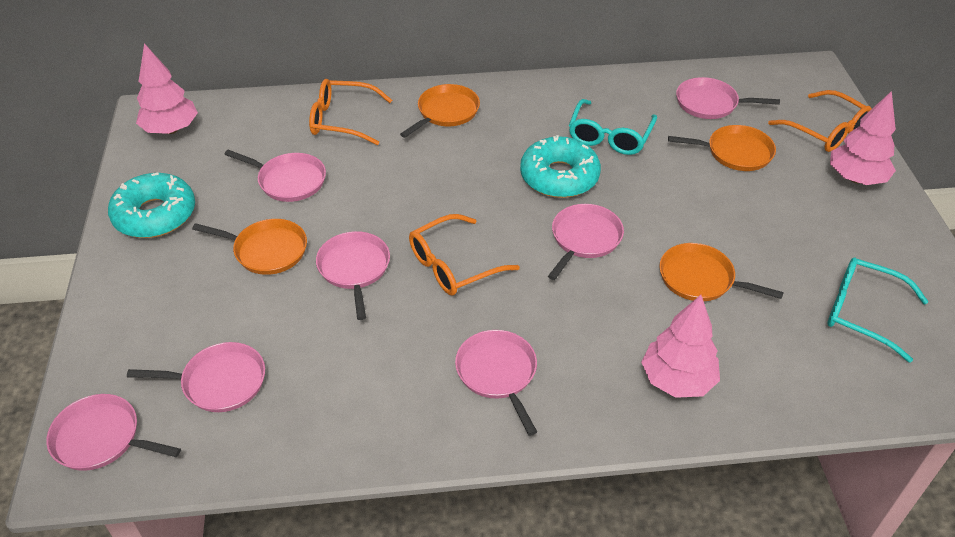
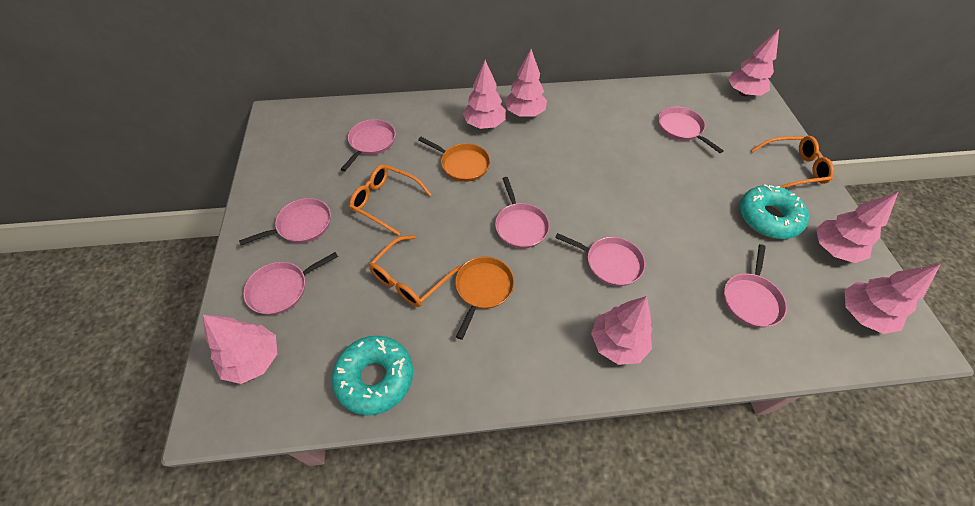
orange pan: 4 -> 2
pink tree: 3 -> 7
turquoise glasses: 2 -> 0

